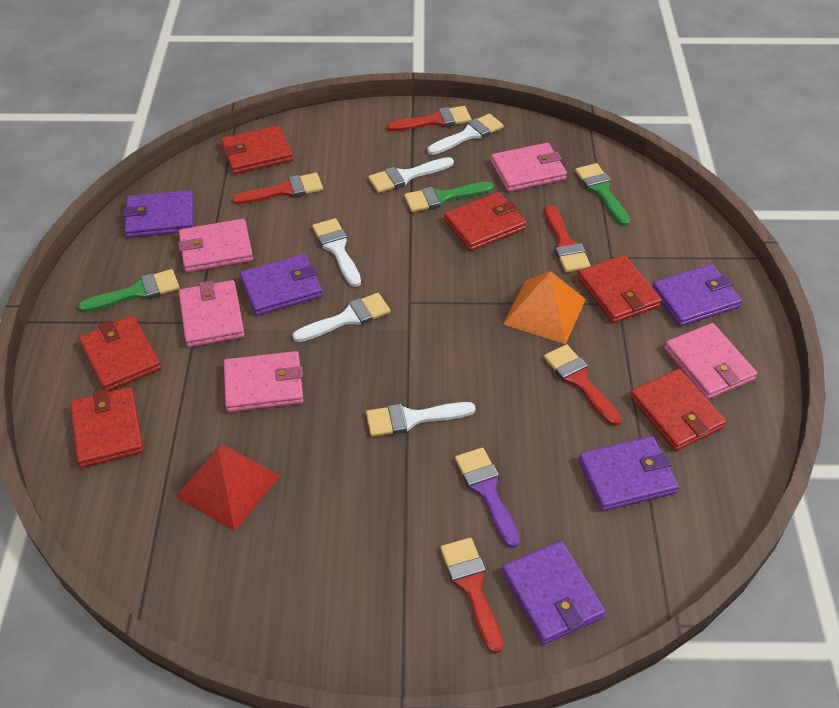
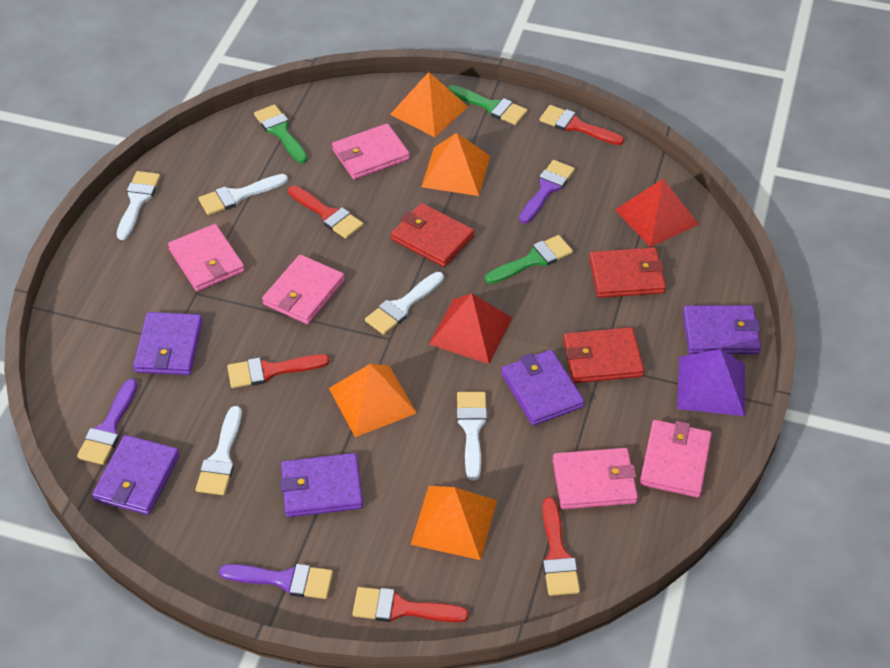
orange pyramid: 1 -> 4
purple brush: 1 -> 3
purple pyramid: 0 -> 1
red pyramid: 1 -> 2
red wallet: 6 -> 3

